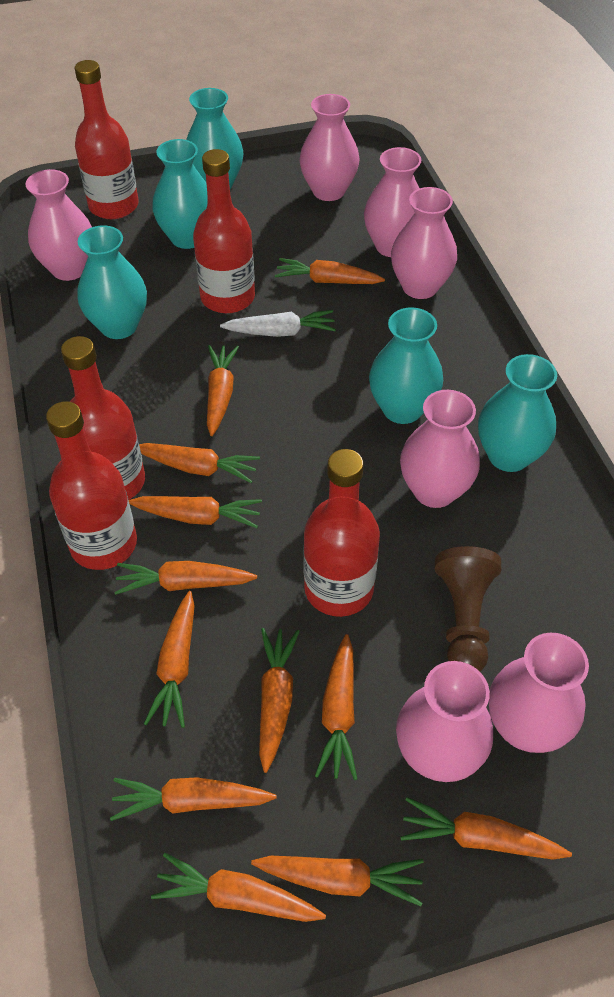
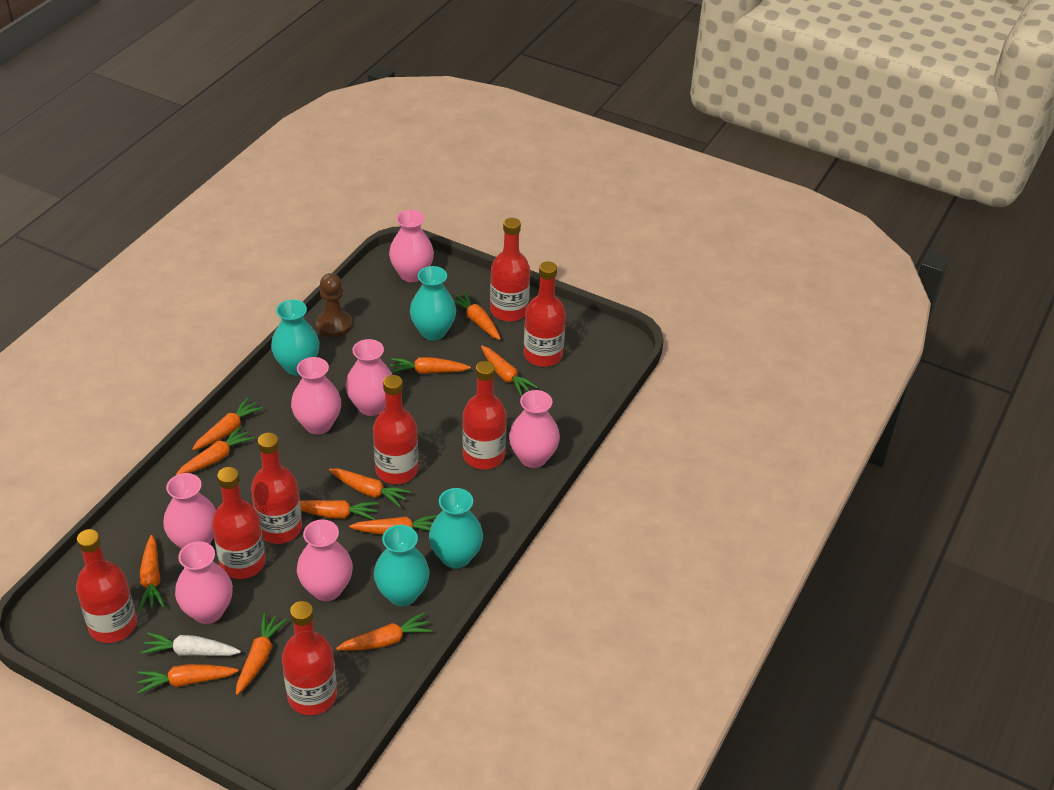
red bottle: 5 -> 8
turquoise vase: 5 -> 4

